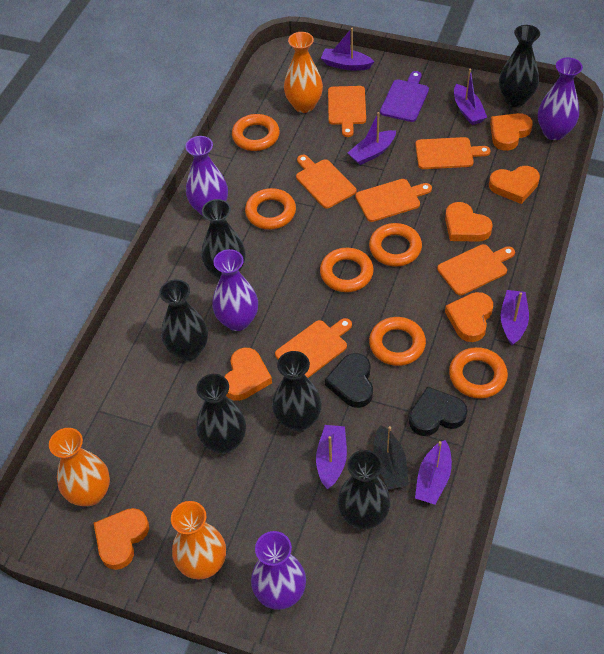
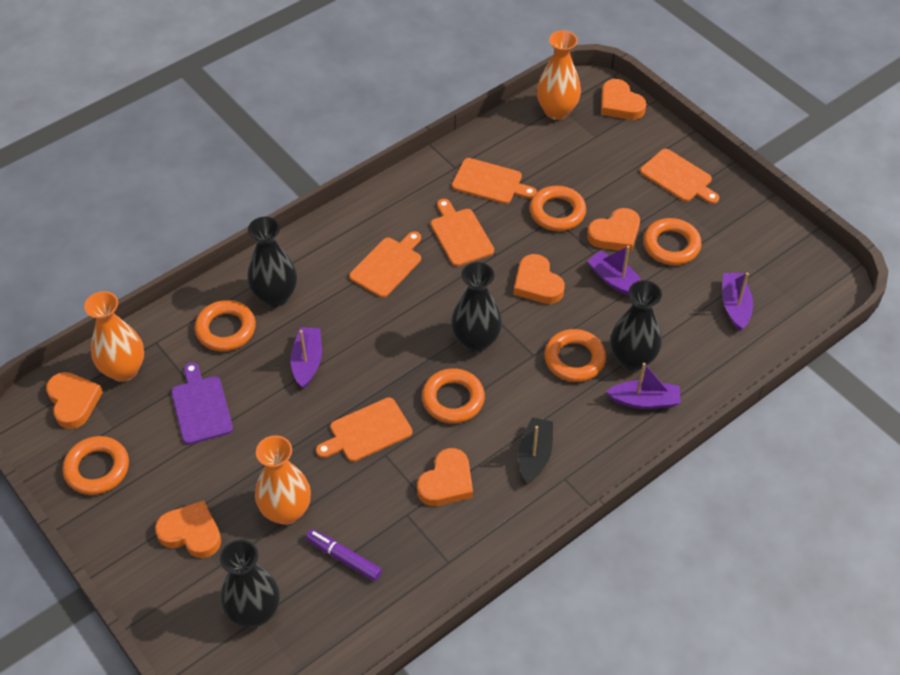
black heart: 2 -> 0
black vase: 6 -> 4
orange cutting board: 6 -> 5
purple boat: 6 -> 4
purple marker: 0 -> 1
purple vase: 4 -> 0

